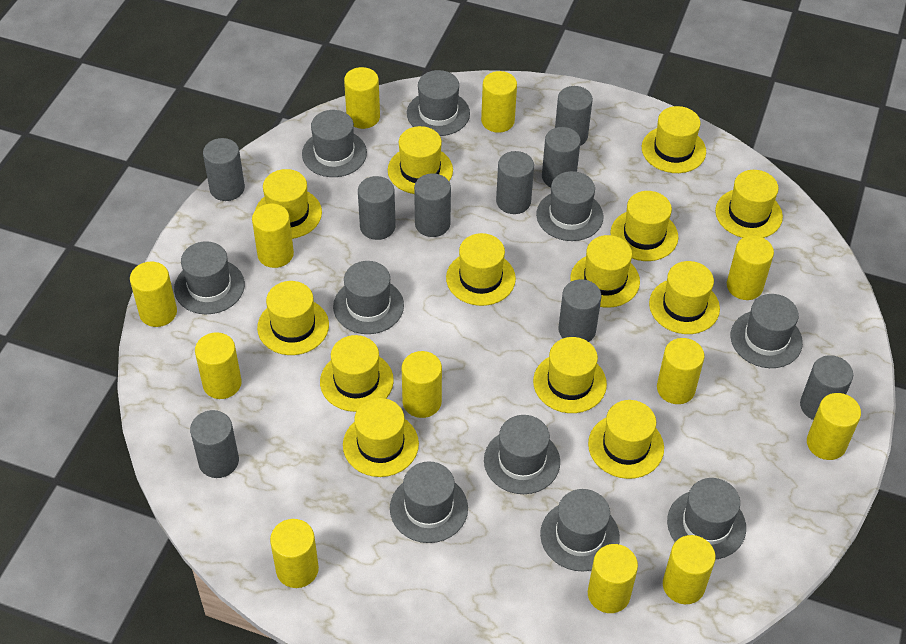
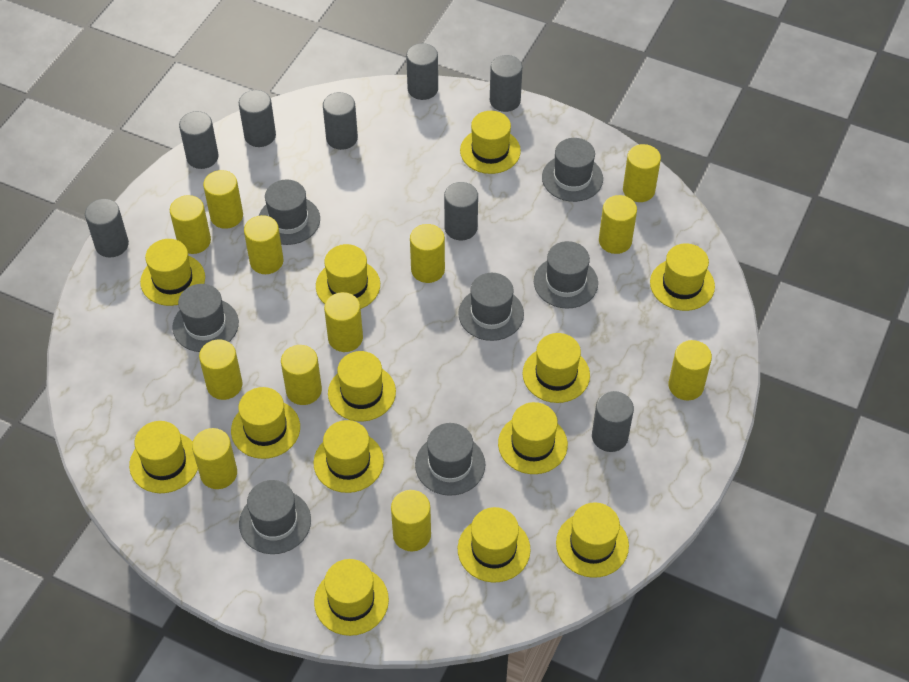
grey cylinder: 9 -> 8
grey hat: 10 -> 7

